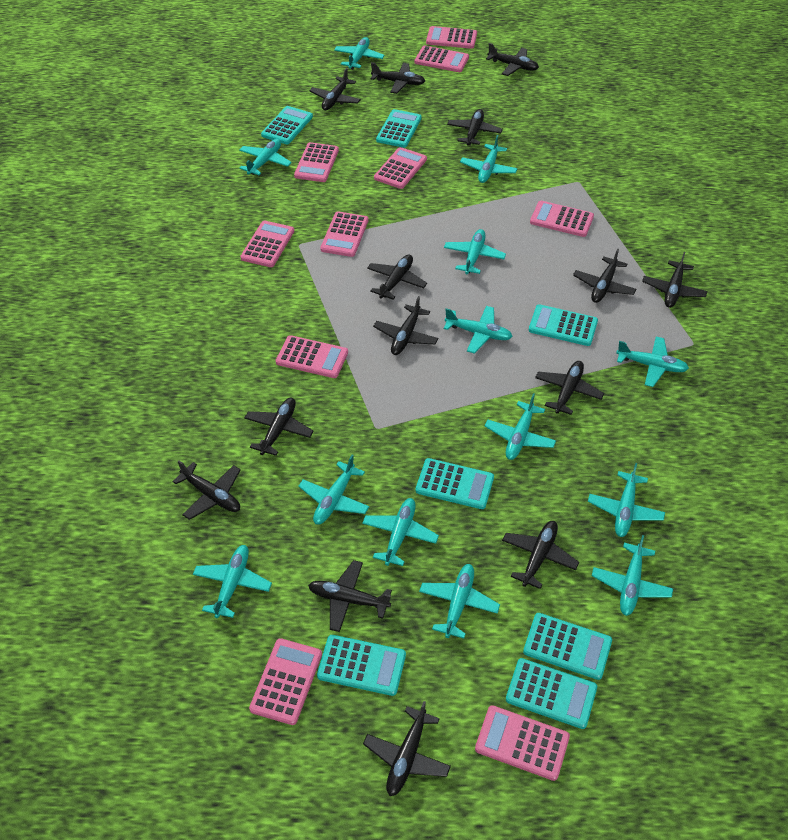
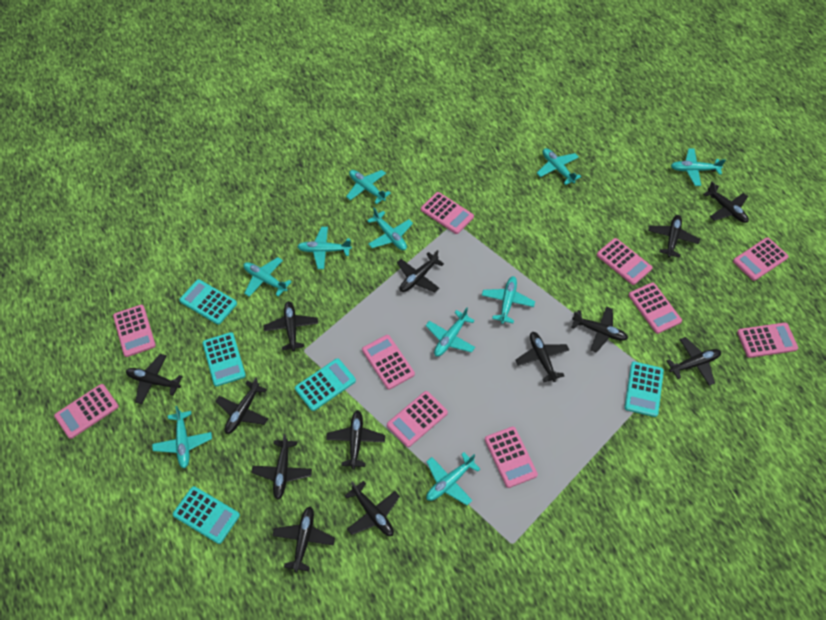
black plane: 14 -> 13
turquoise calculator: 7 -> 5
turquoise plane: 13 -> 10

